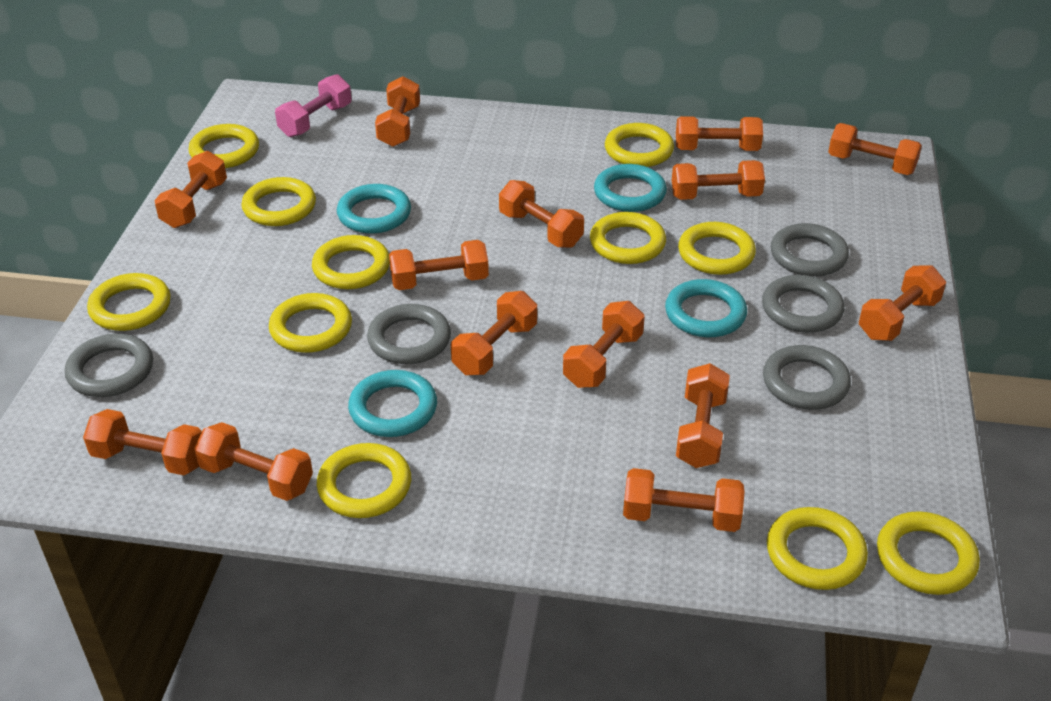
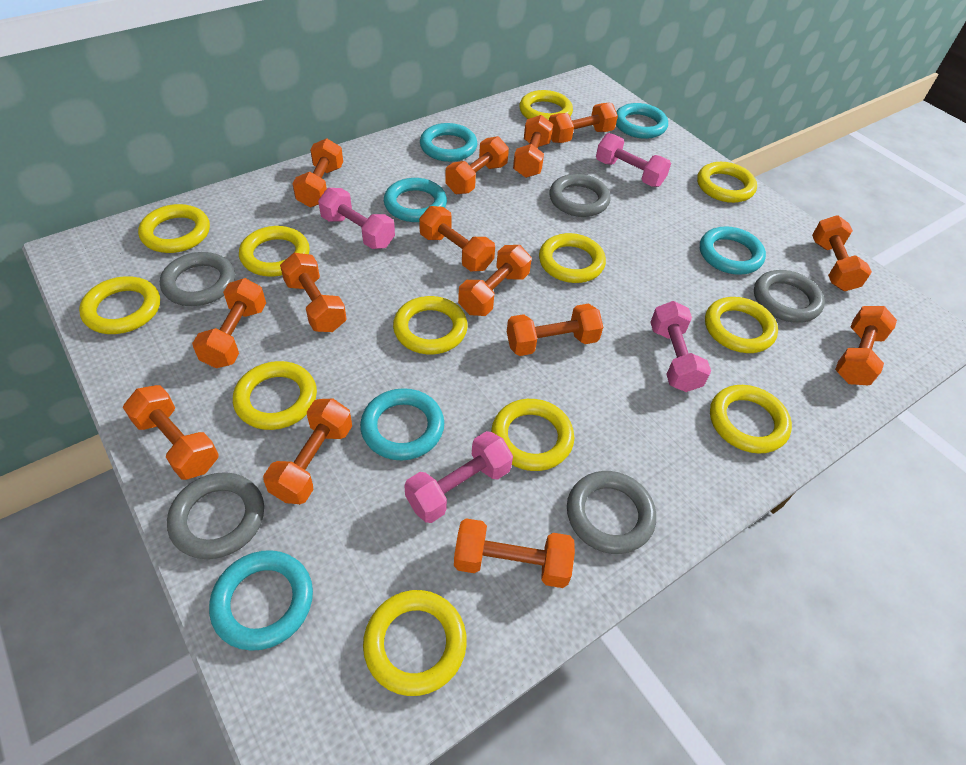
pink dumbbell: 1 -> 4
turquoise ring: 4 -> 6
yellow ring: 11 -> 12

